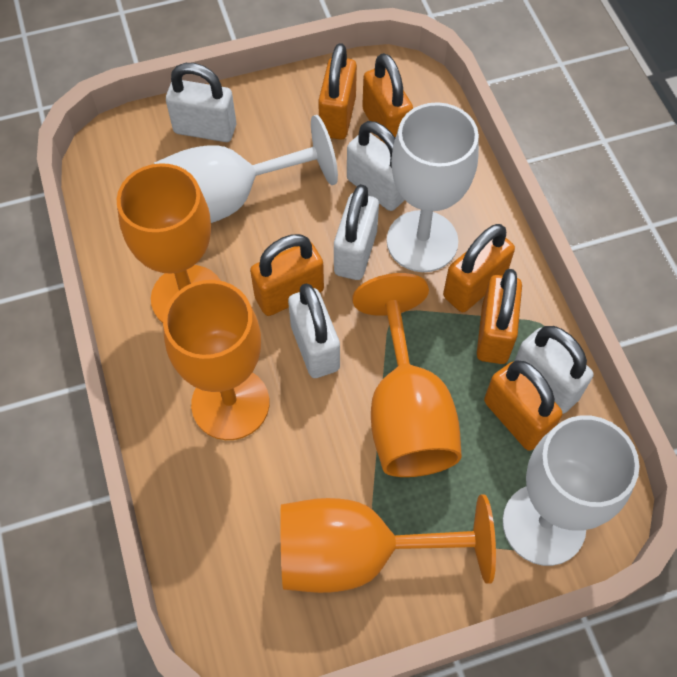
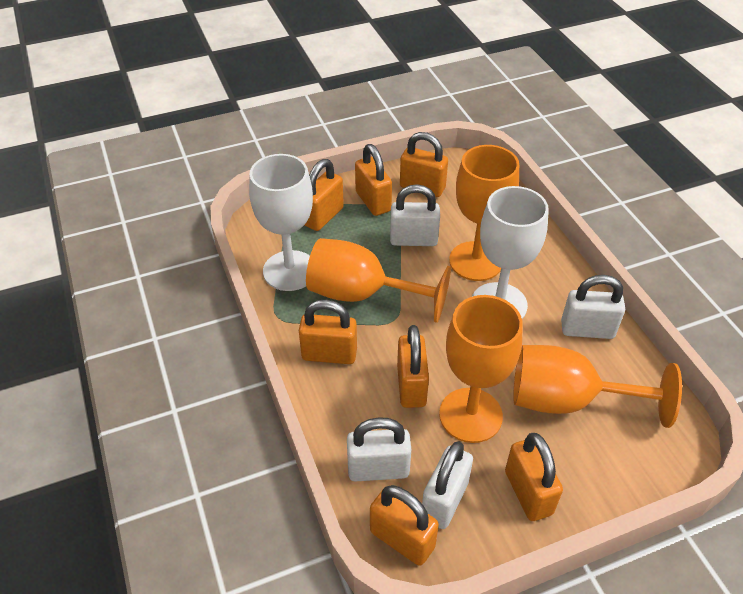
orange padlock: 6 -> 7
white goblet: 3 -> 2
white padlock: 5 -> 4

